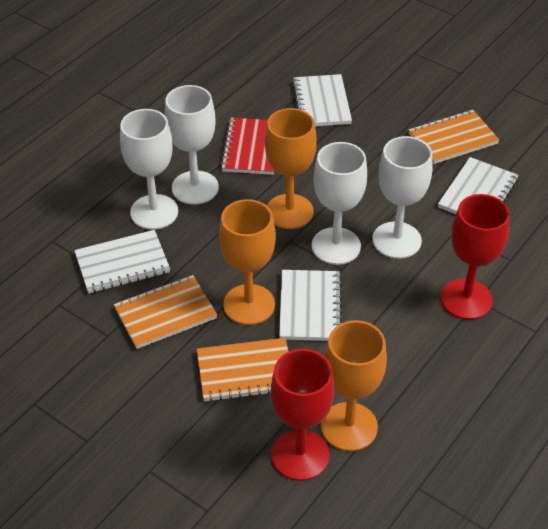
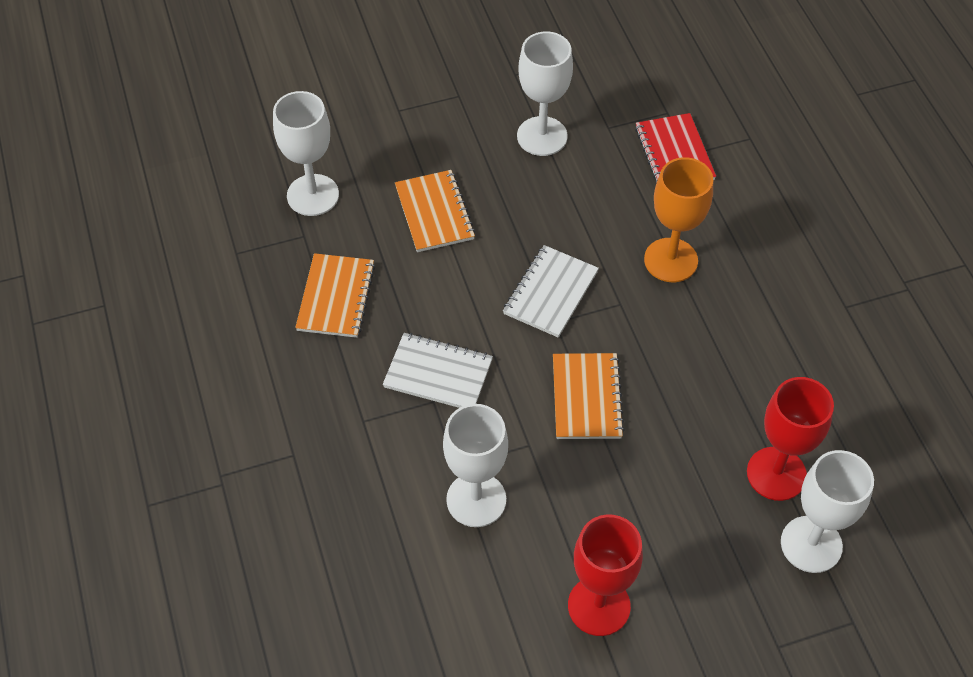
orange goblet: 3 -> 1
white notebook: 4 -> 2

